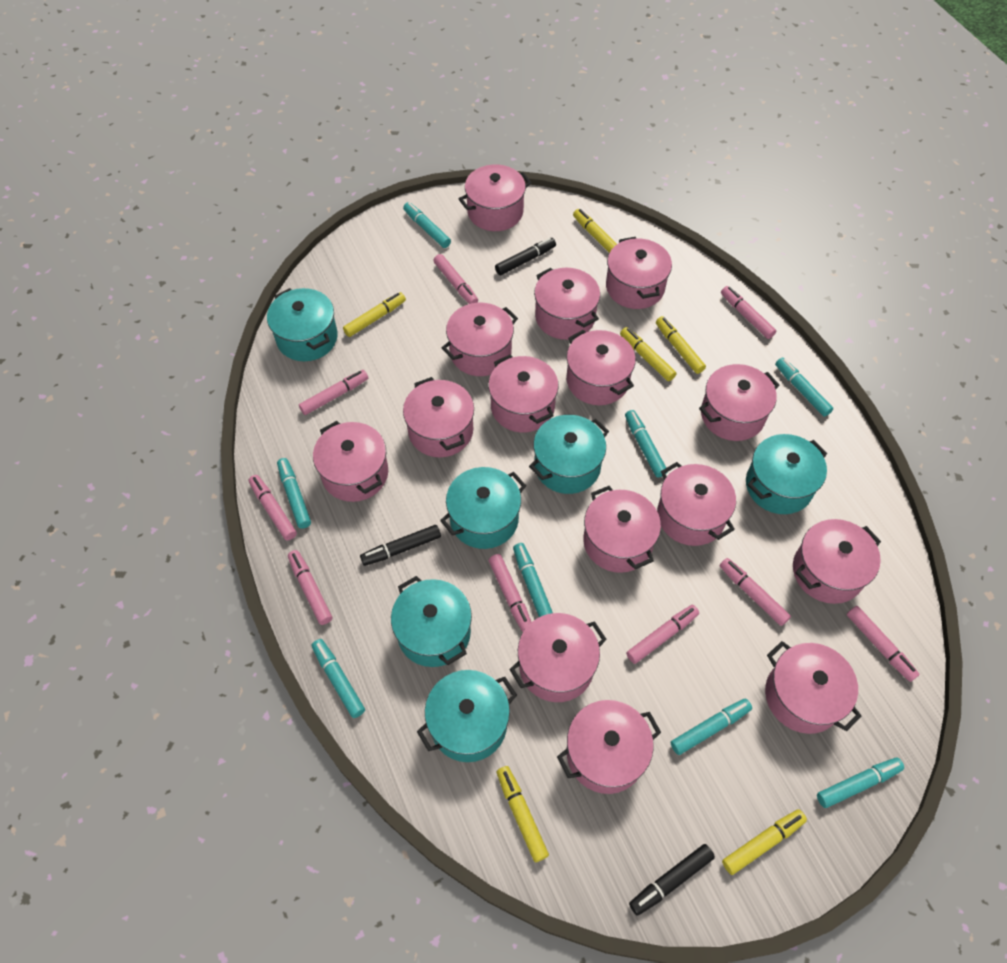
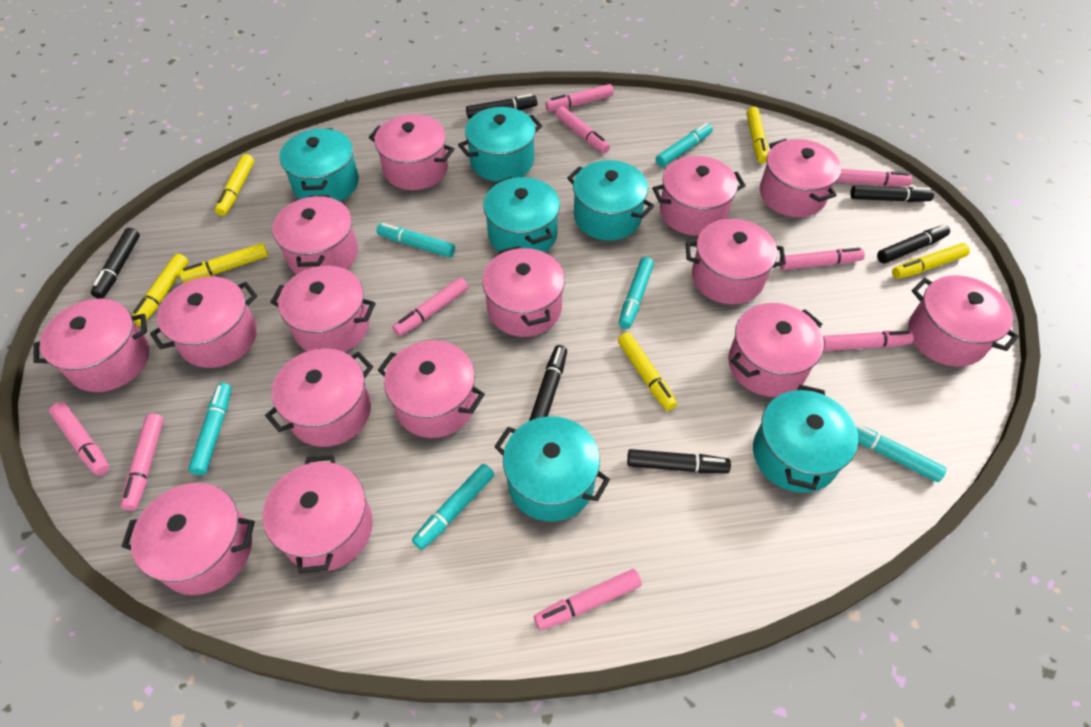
black marker: 3 -> 6
turquoise marker: 8 -> 6

